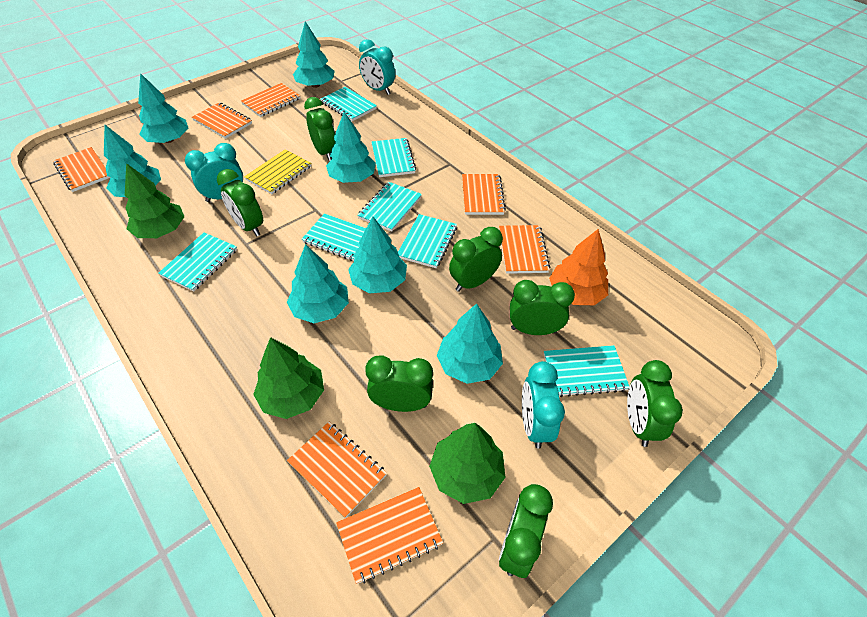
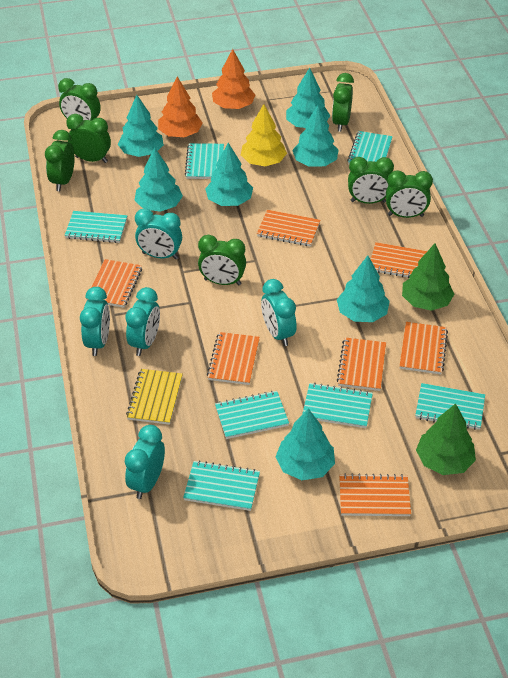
green tree: 3 -> 2
orange tree: 1 -> 2
turquoise clock: 3 -> 5
yellow tree: 0 -> 1

